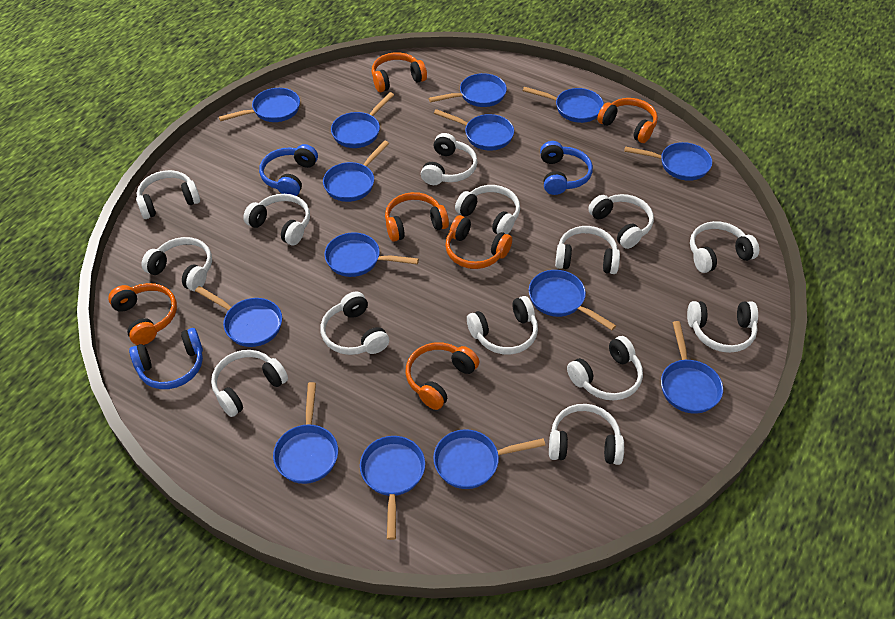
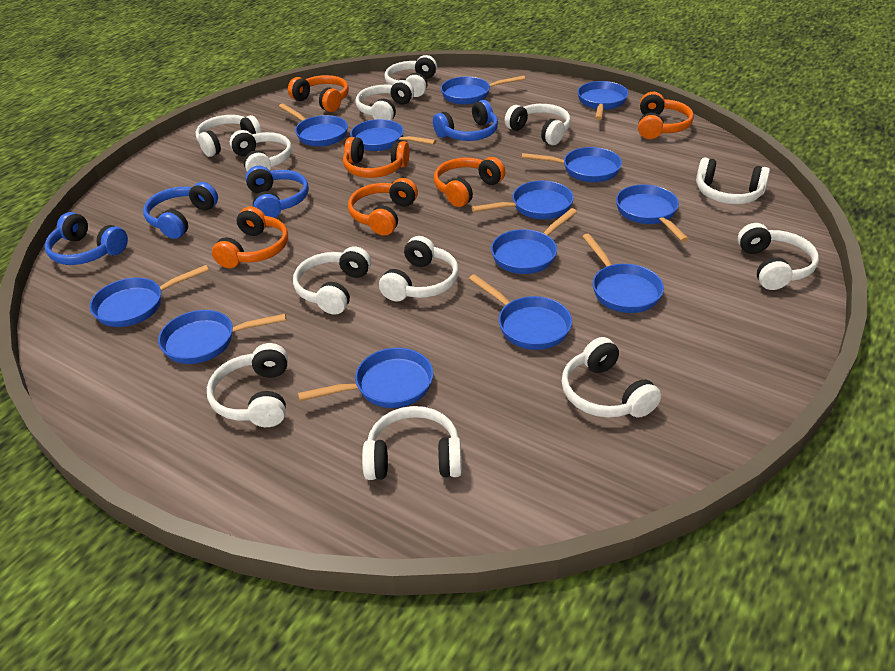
blue headphones: 3 -> 4
blue pan: 14 -> 13
white headphones: 14 -> 12

